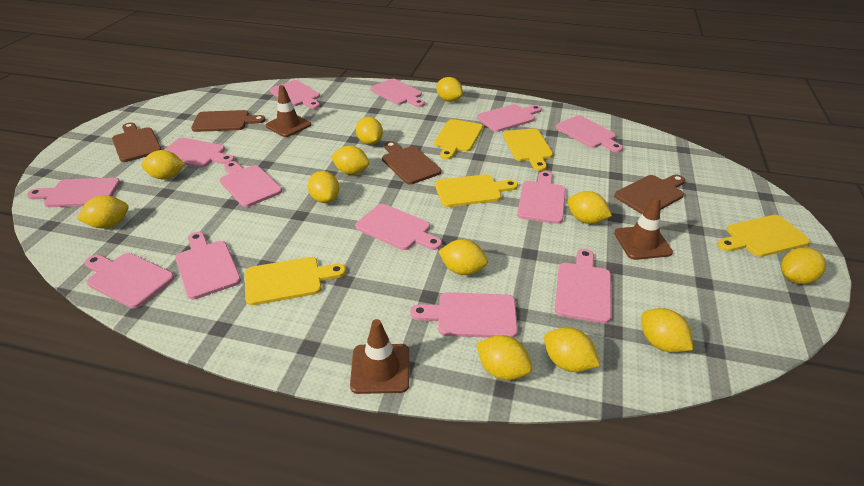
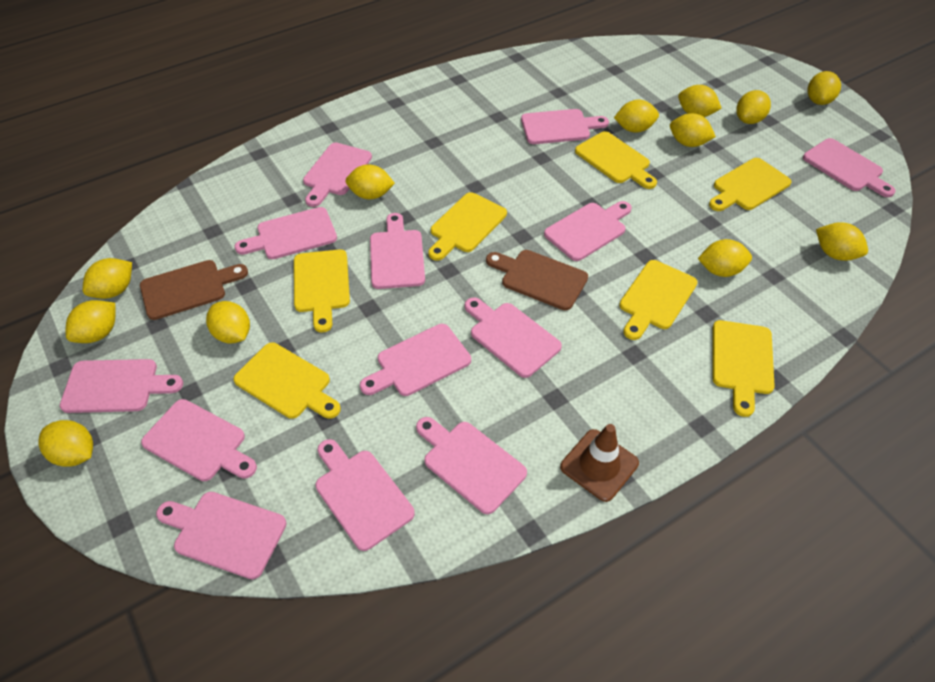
brown cutting board: 4 -> 2
brown traffic cone: 3 -> 1
yellow cutting board: 5 -> 7

